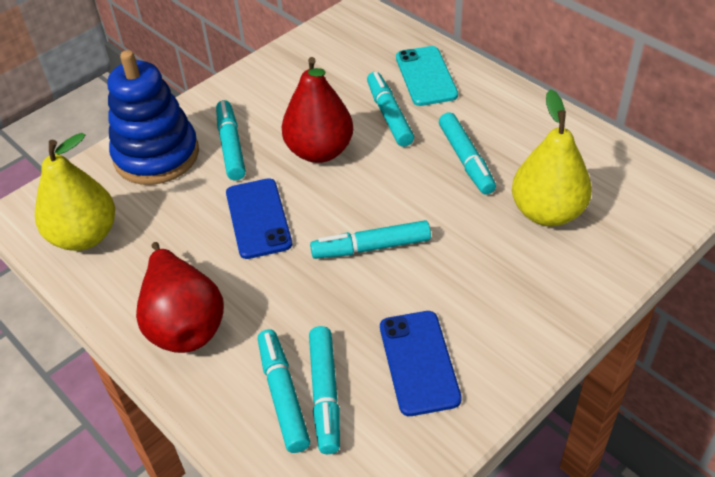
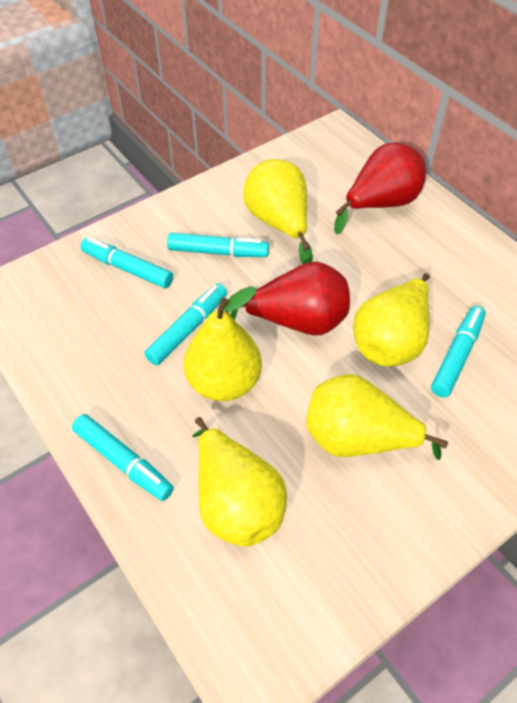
blue phone: 2 -> 0
blue stacking toy: 1 -> 0
turquoise marker: 6 -> 5
turquoise phone: 1 -> 0
yellow pear: 2 -> 5

